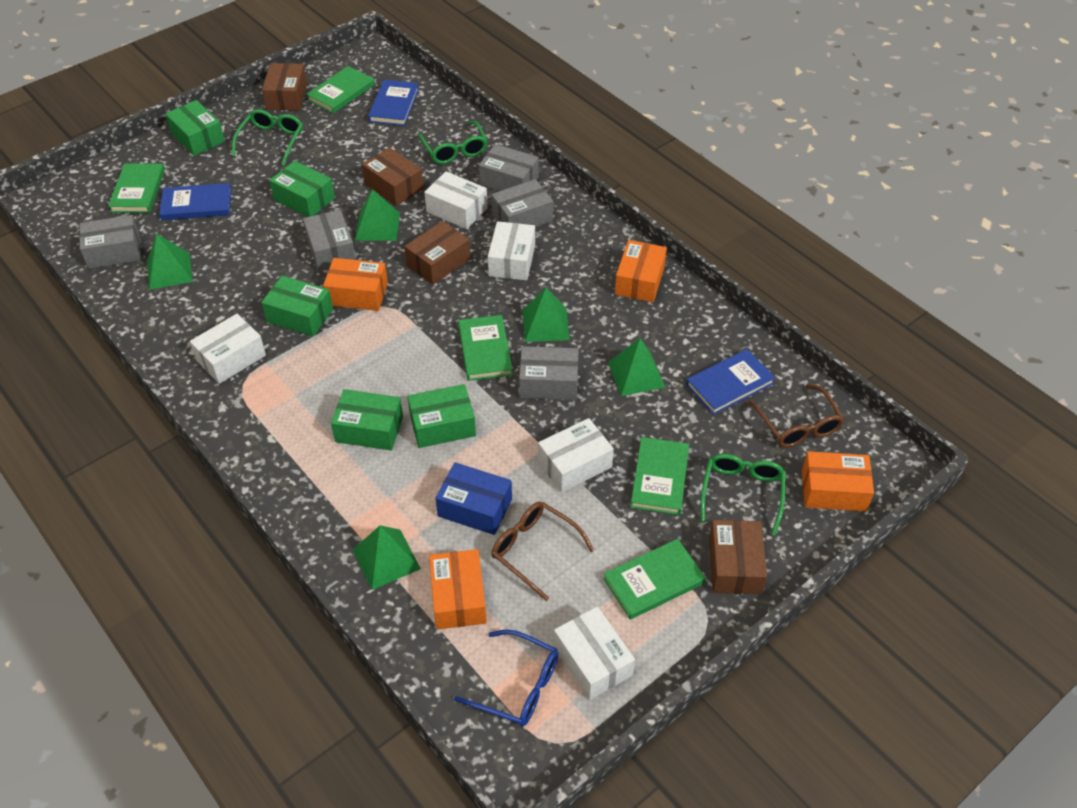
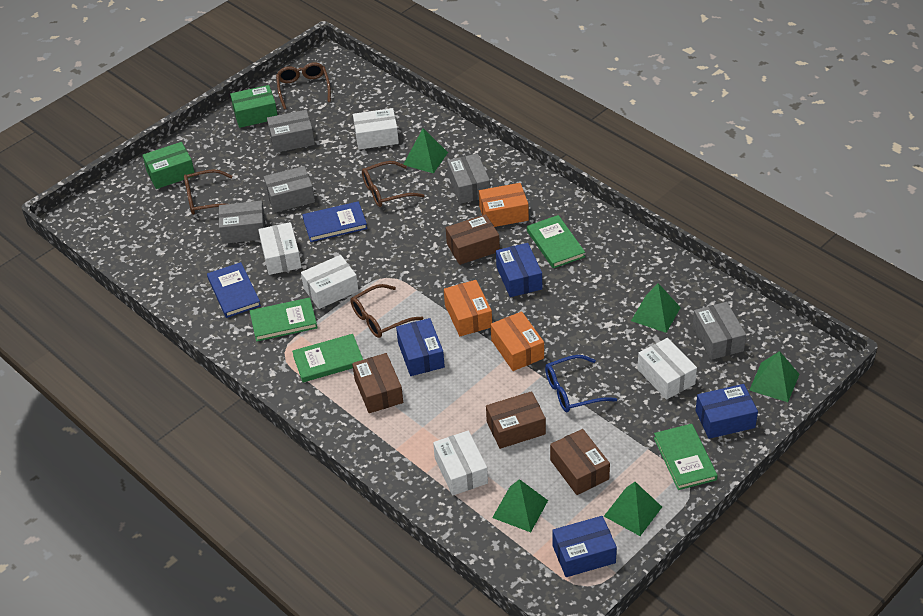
blue book: 3 -> 2
blue box: 1 -> 4
brown glasses: 2 -> 4
green book: 5 -> 4
green box: 5 -> 2
green glasses: 3 -> 0
orange box: 4 -> 3

